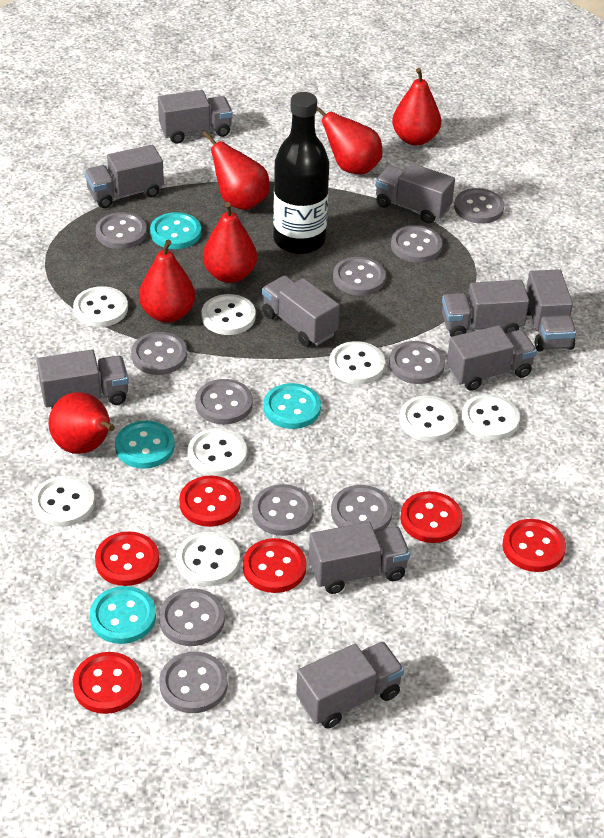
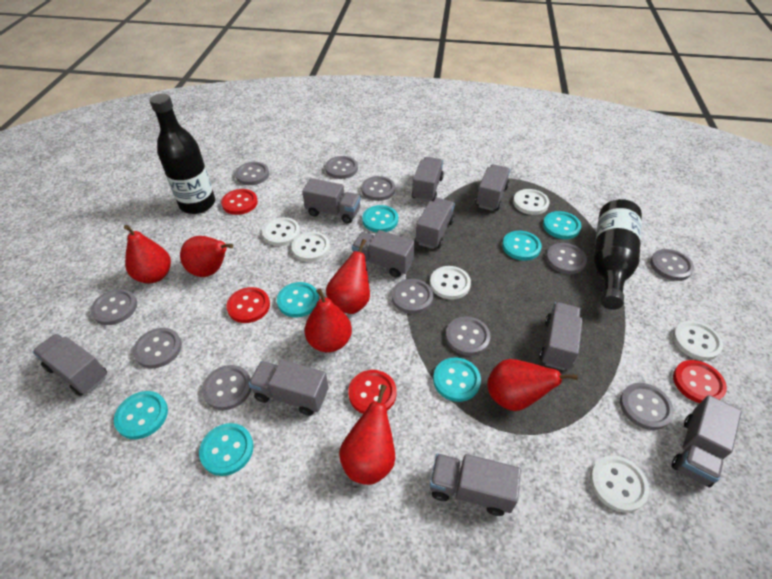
black bottle: 1 -> 2
red button: 6 -> 4
turquoise button: 4 -> 7
white button: 8 -> 6

